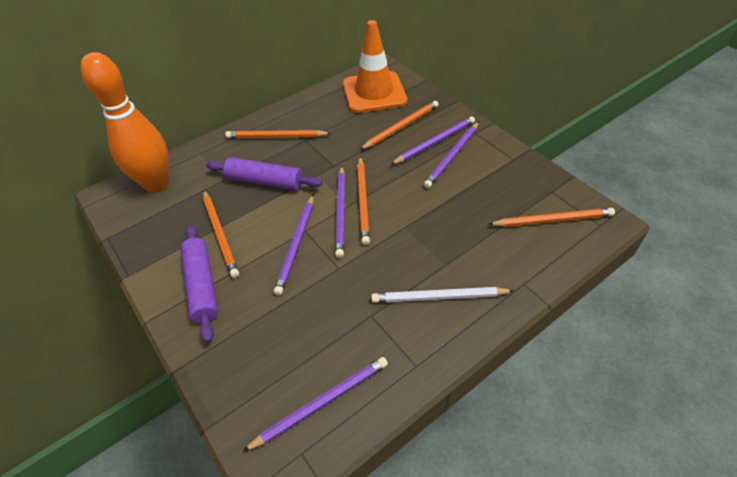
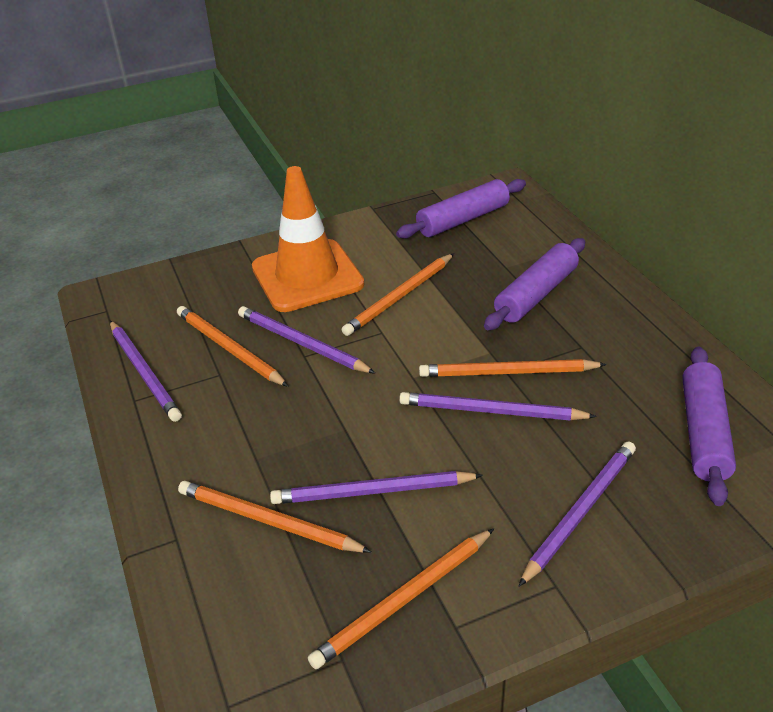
orange bowling pin: 1 -> 0
purple rolling pin: 2 -> 3
white pencil: 1 -> 0

